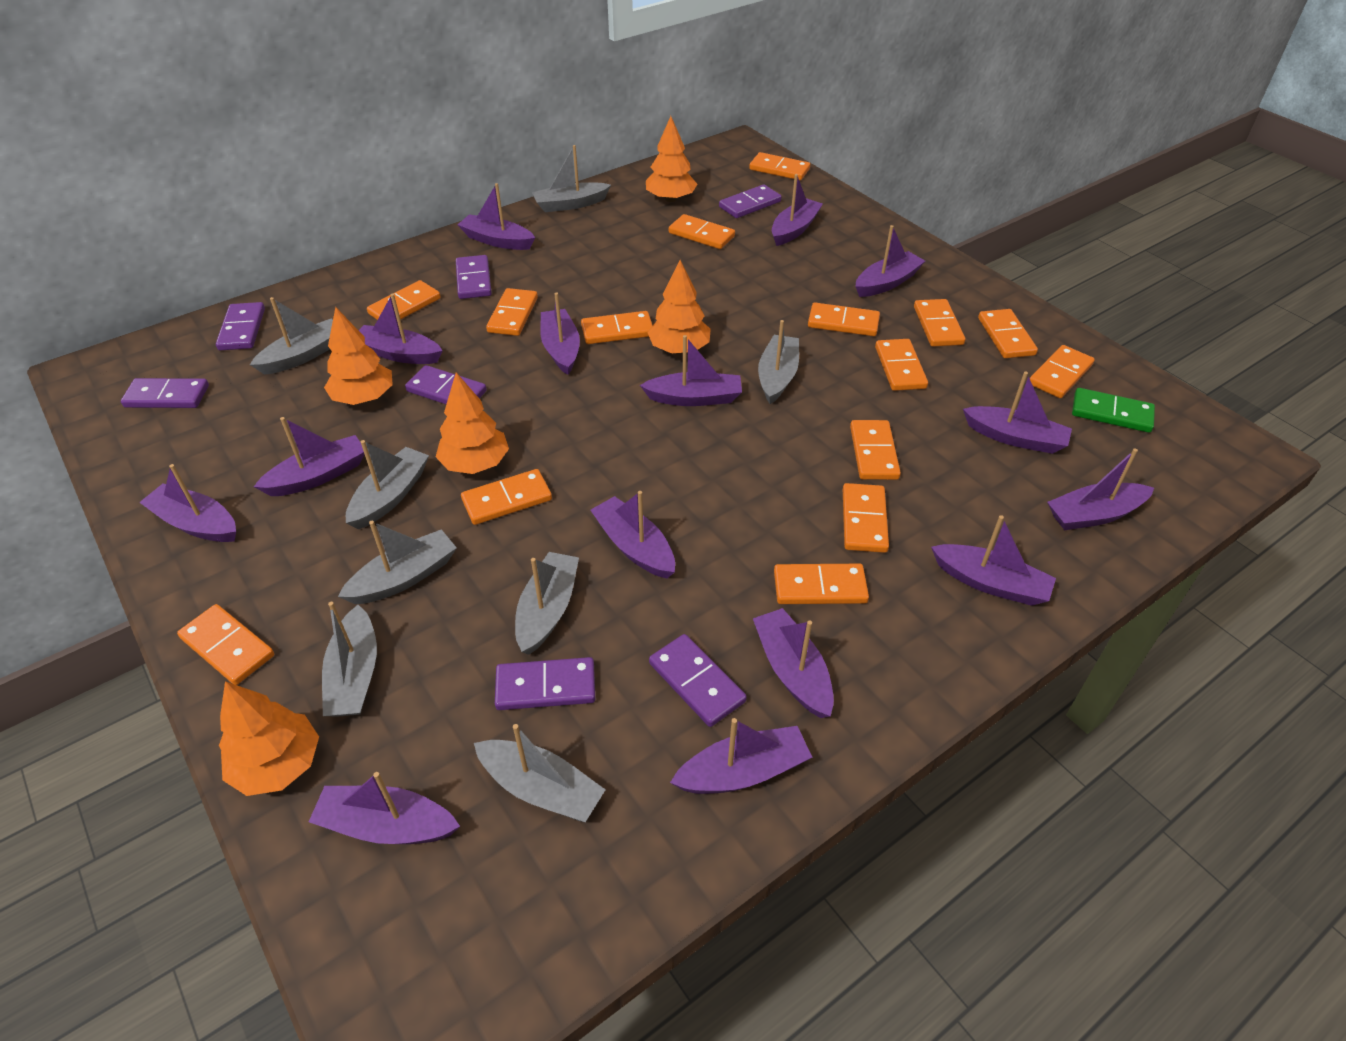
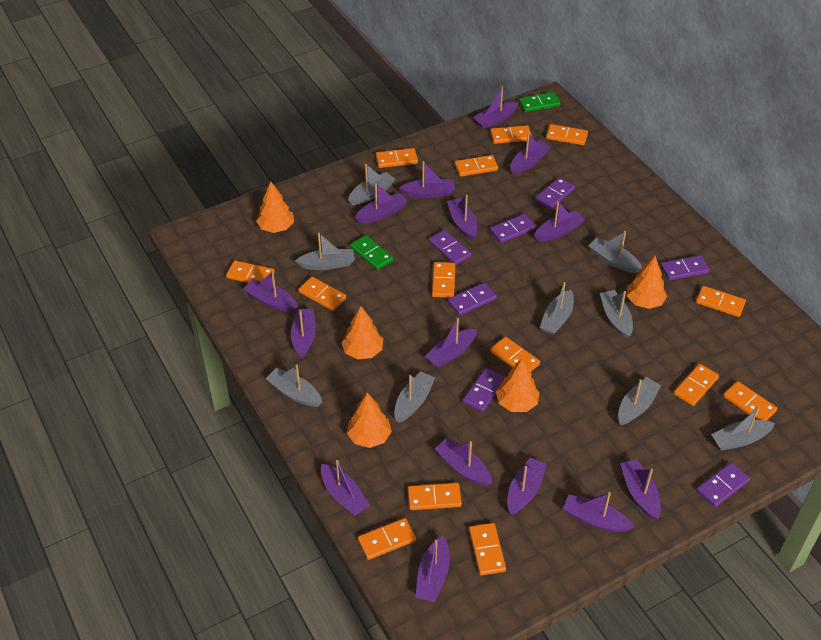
green domino: 1 -> 2
grey boat: 8 -> 9
orange domino: 15 -> 14

